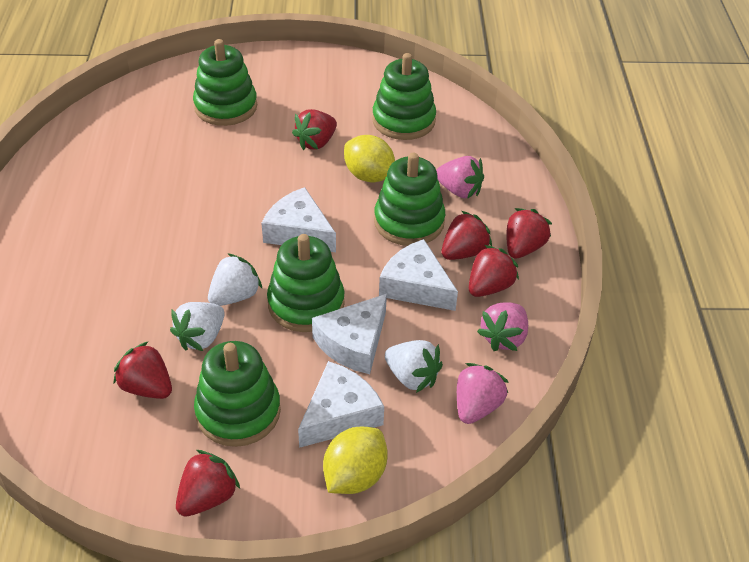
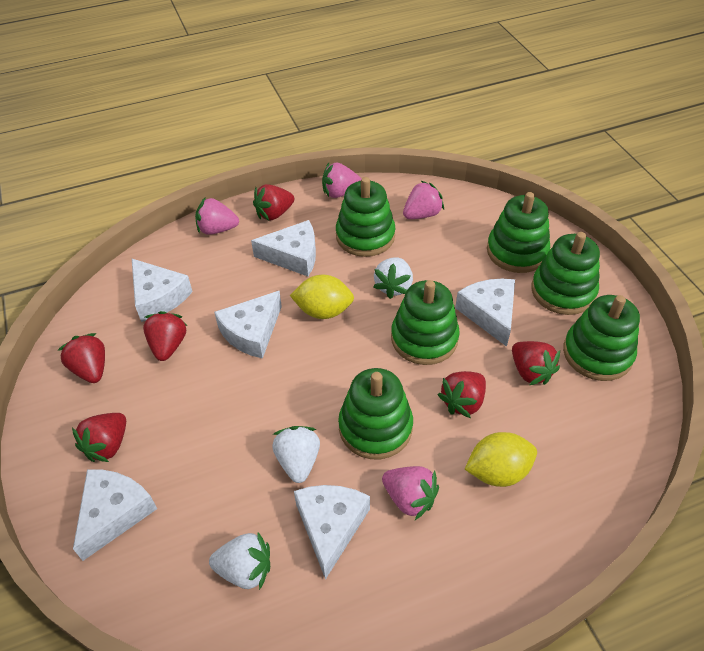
green stacking toy: 5 -> 6
pink strawberry: 3 -> 4
white cheese: 4 -> 6

